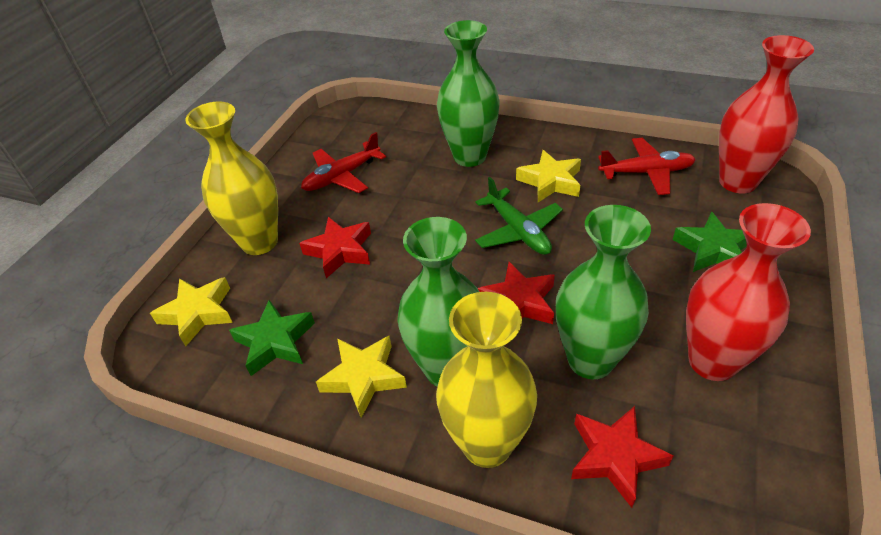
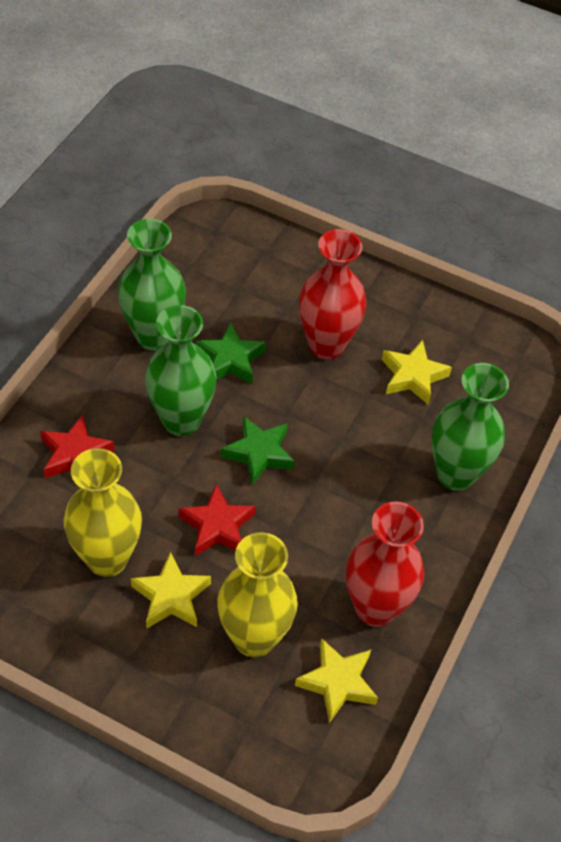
green plane: 1 -> 0
red plane: 2 -> 0
red star: 3 -> 2

